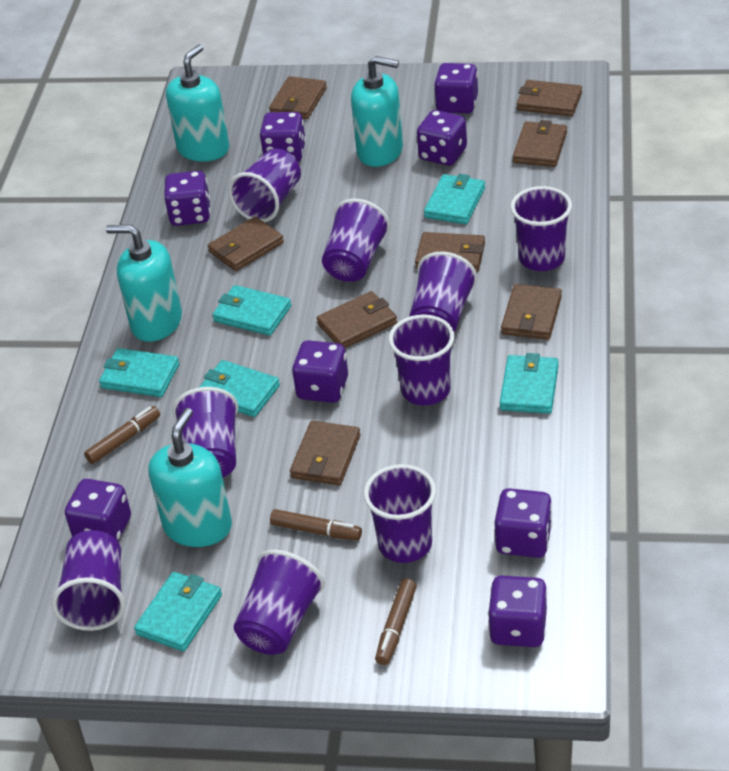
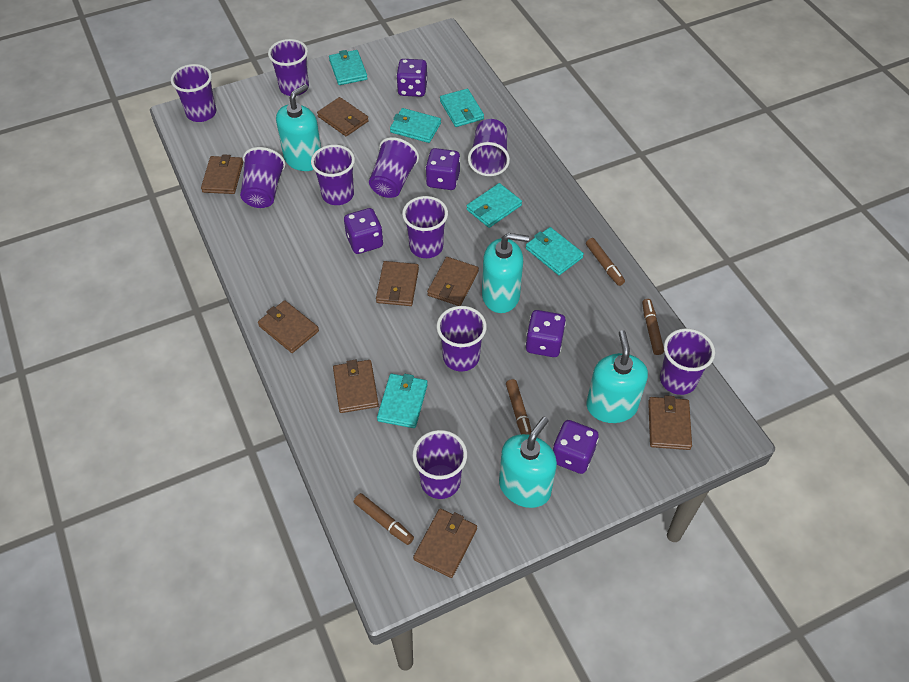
brown marker: 3 -> 4
purple cup: 9 -> 10
purple dice: 8 -> 5

